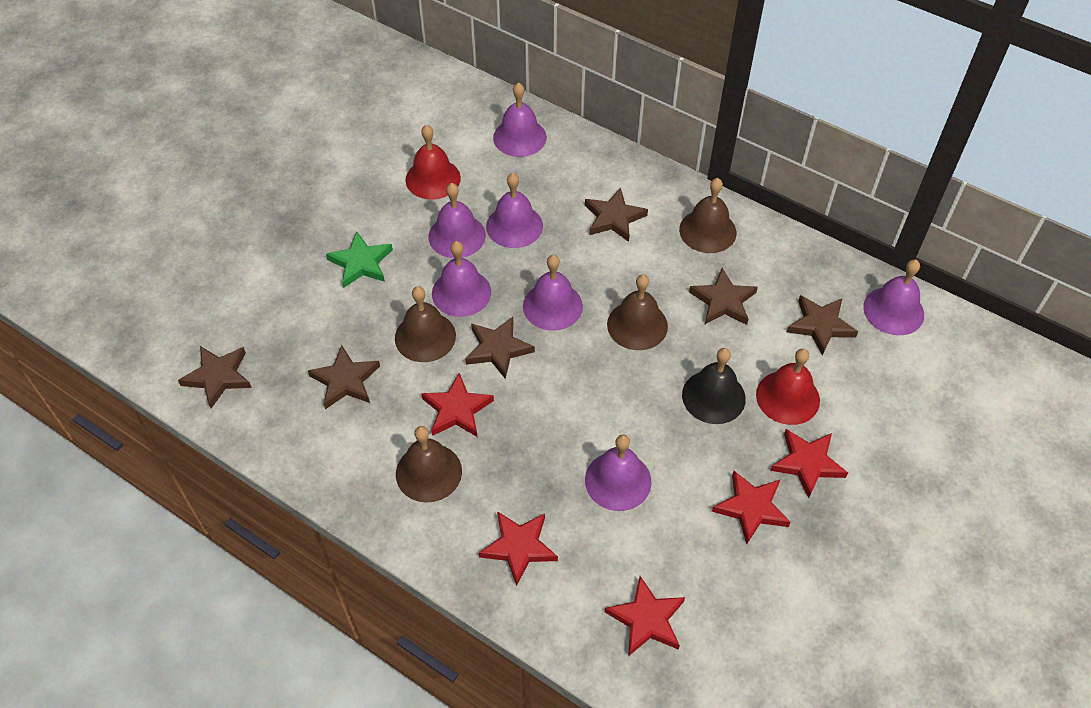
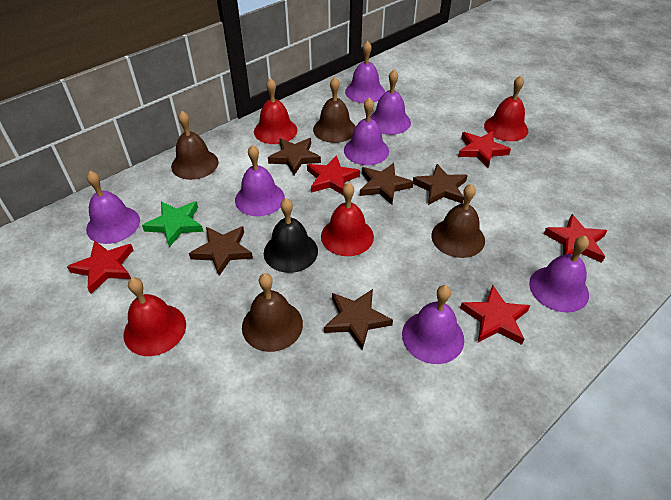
brown star: 6 -> 5
red bell: 2 -> 4

